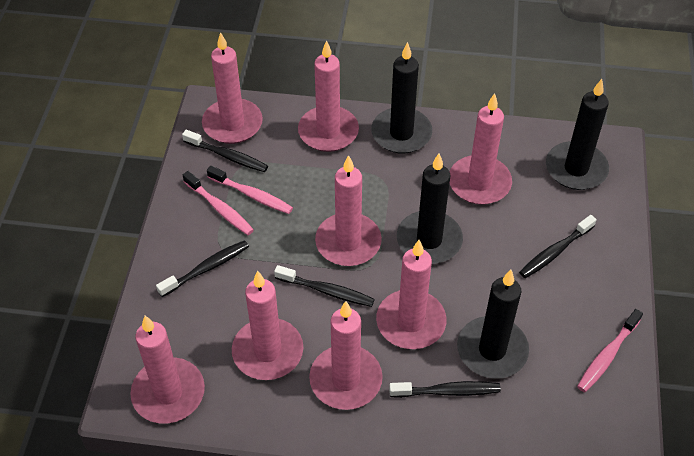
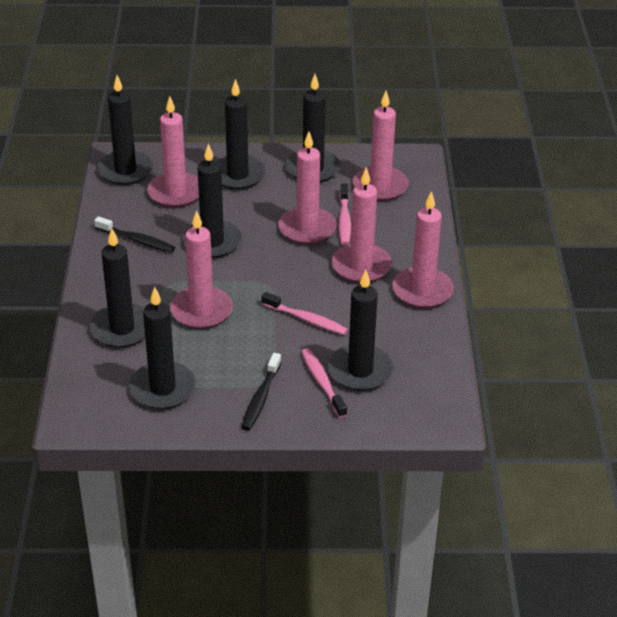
black candle: 4 -> 7
black toothbrush: 5 -> 2
pink candle: 8 -> 6

